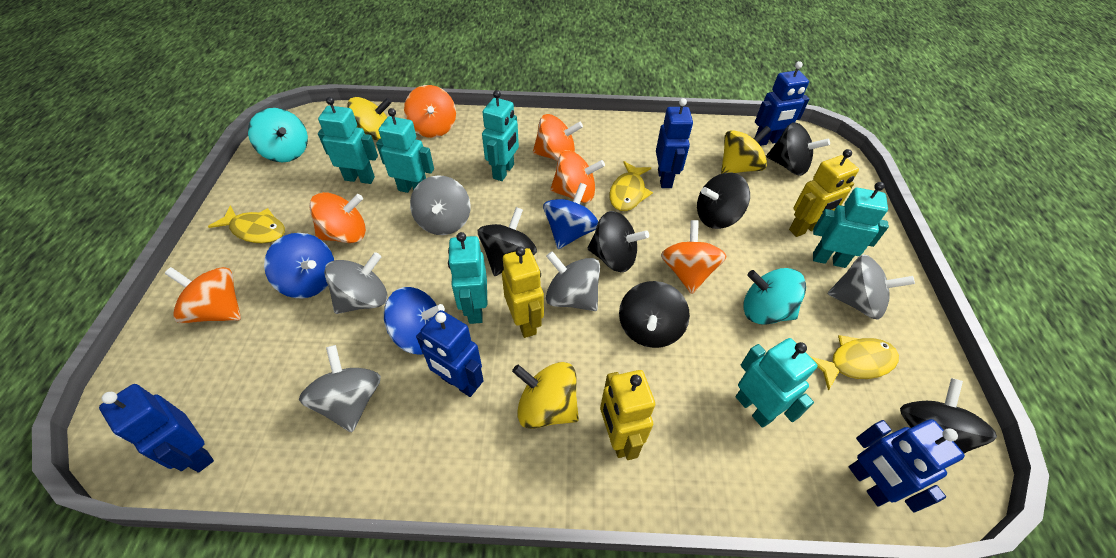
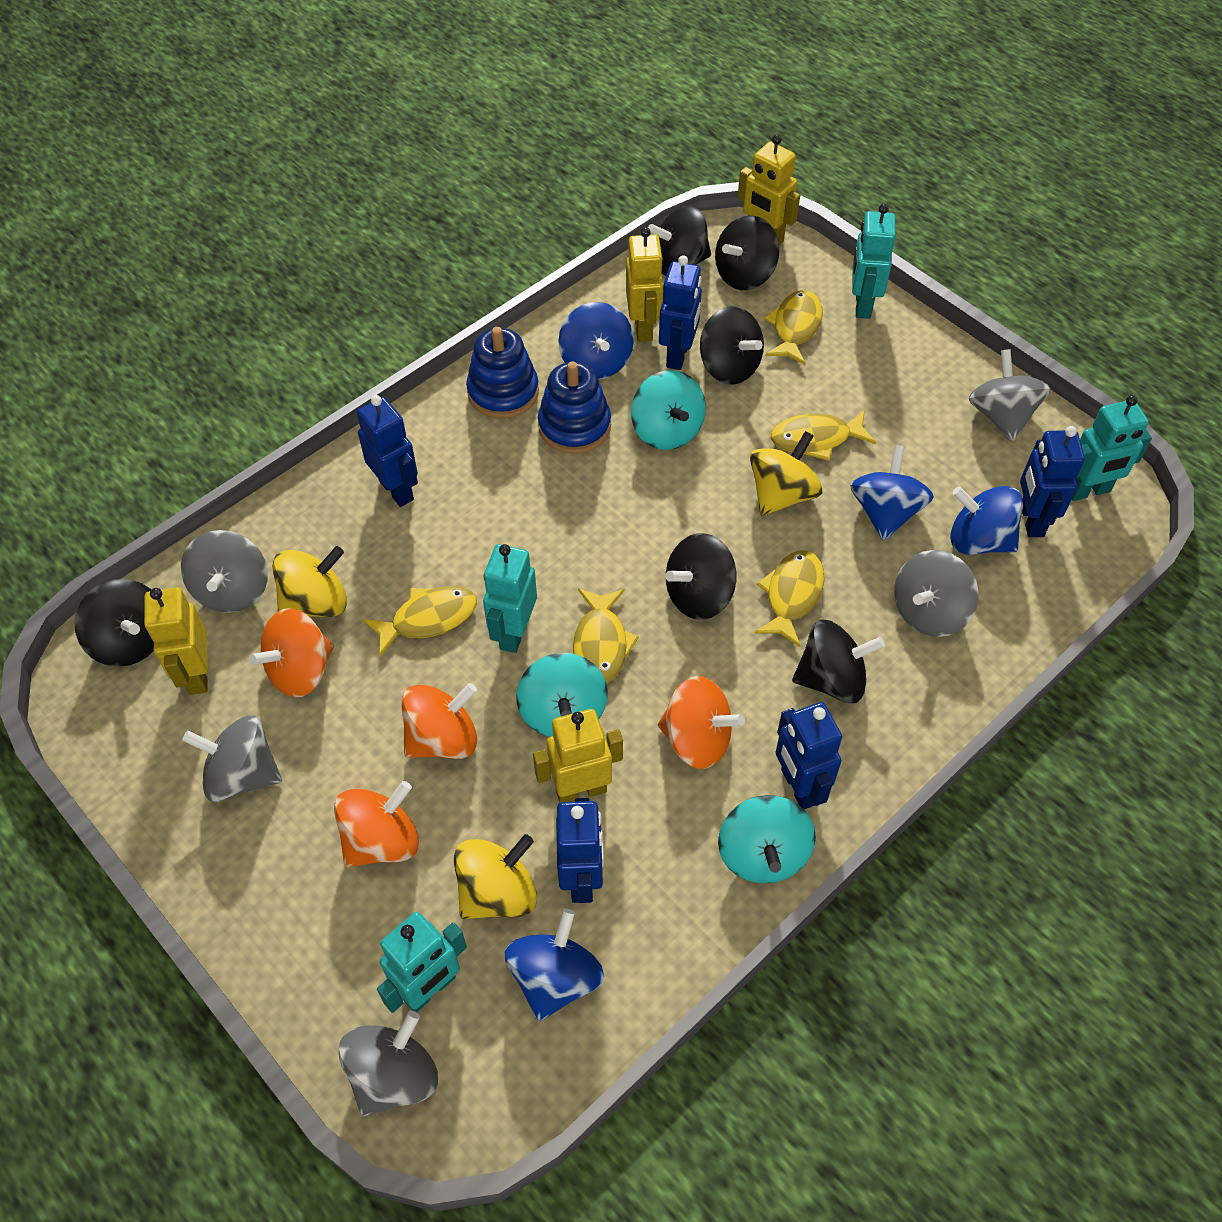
blue spinning top: 3 -> 4
blue stacking toy: 0 -> 2
orange spinning top: 6 -> 4
turquoise robot: 6 -> 4
turquoise spinning top: 2 -> 3
yellow fish: 3 -> 5
yellow robot: 3 -> 4

